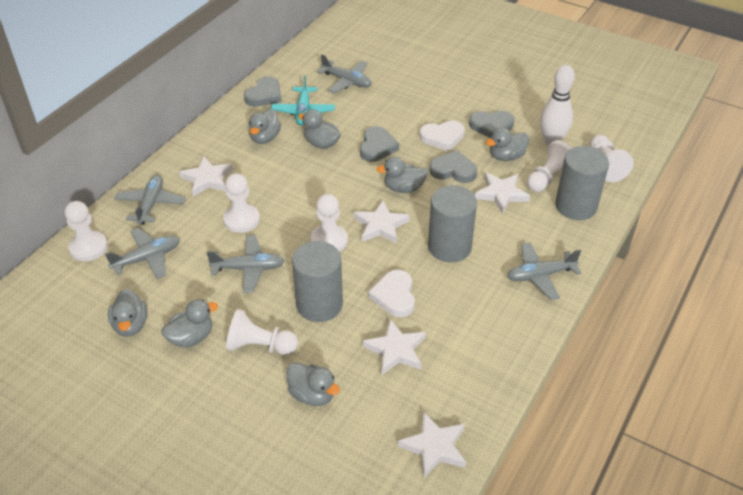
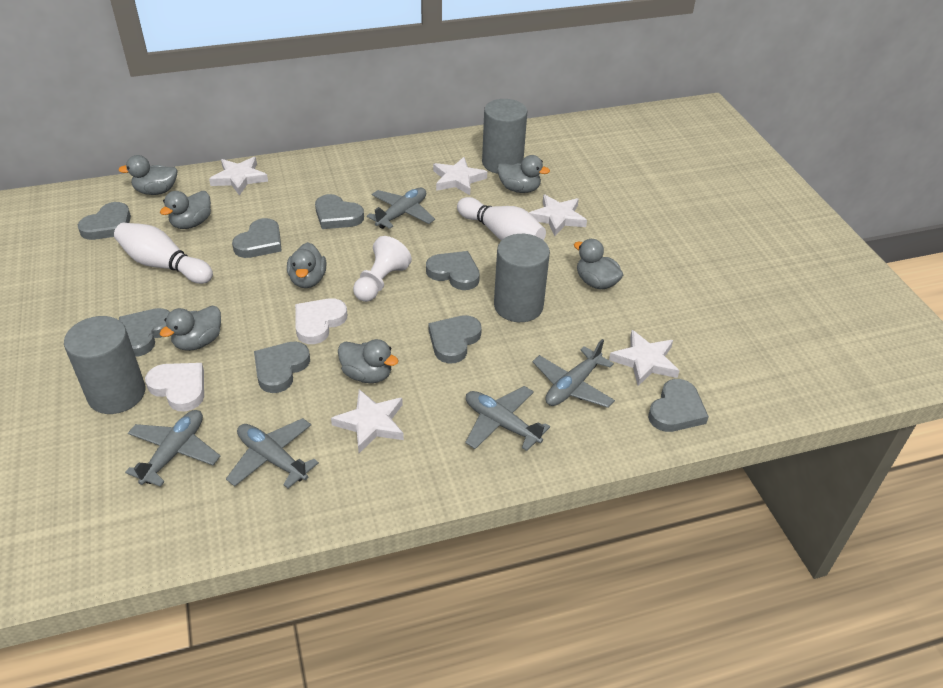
grey heart: 4 -> 8
turquoise plane: 1 -> 0
white bowling pin: 1 -> 2
white pawn: 6 -> 1

